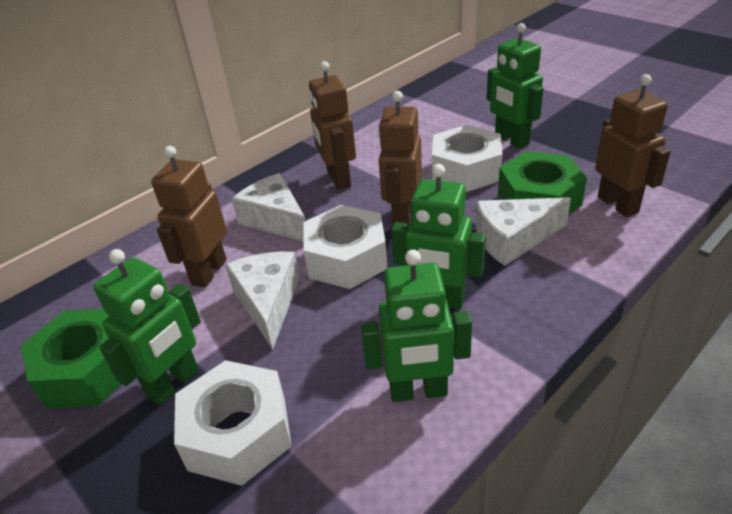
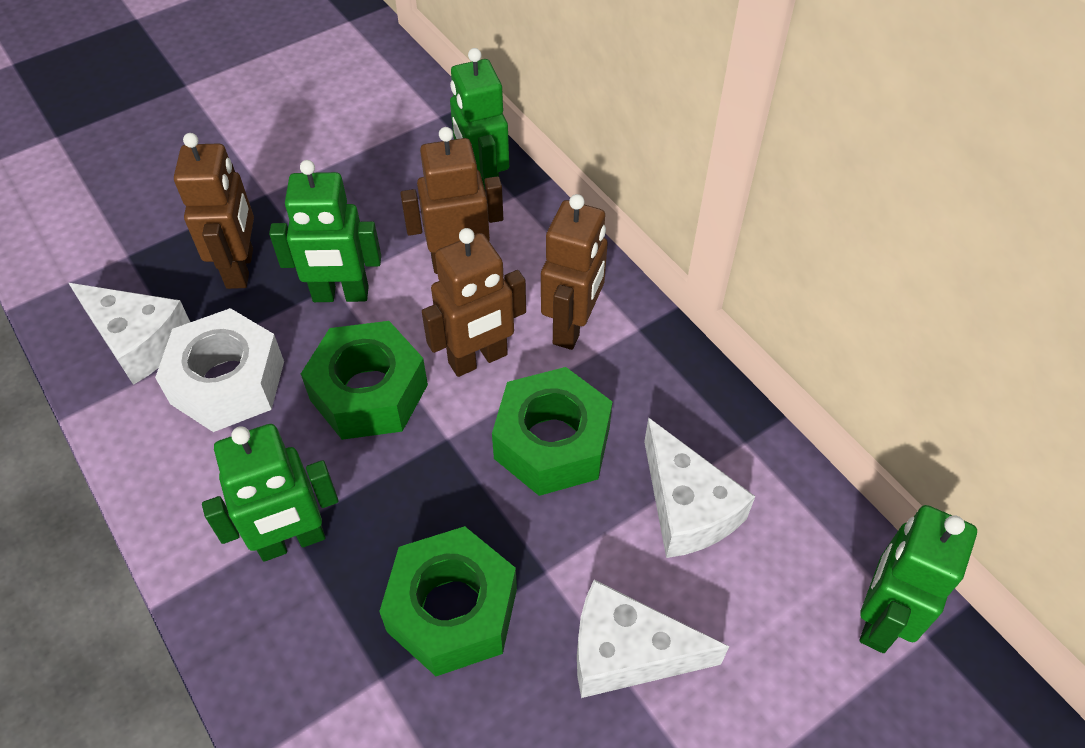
green nut: 2 -> 3
white nut: 3 -> 1

